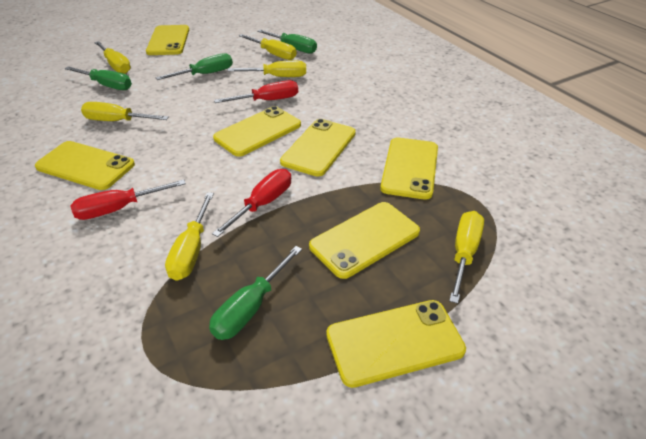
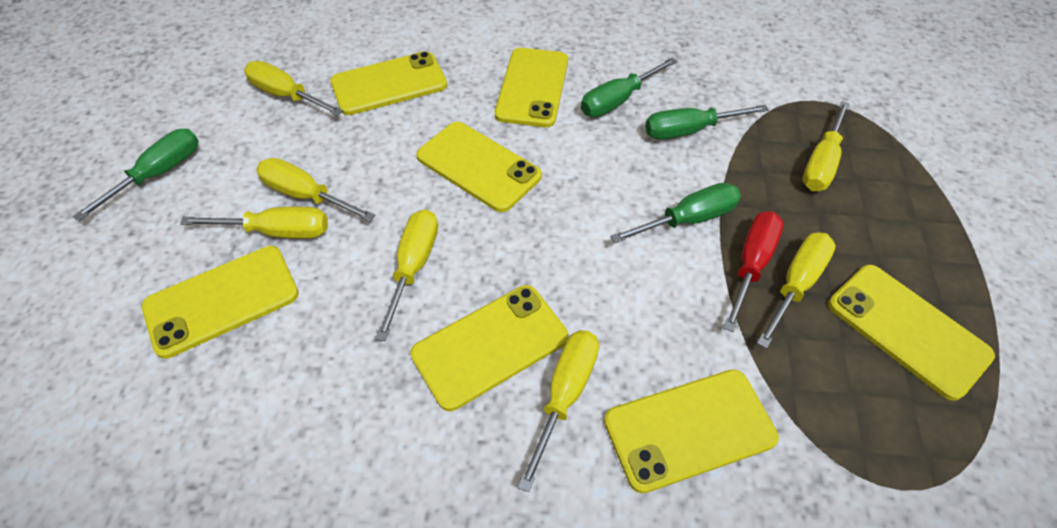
red screwdriver: 3 -> 1
yellow screwdriver: 6 -> 7

